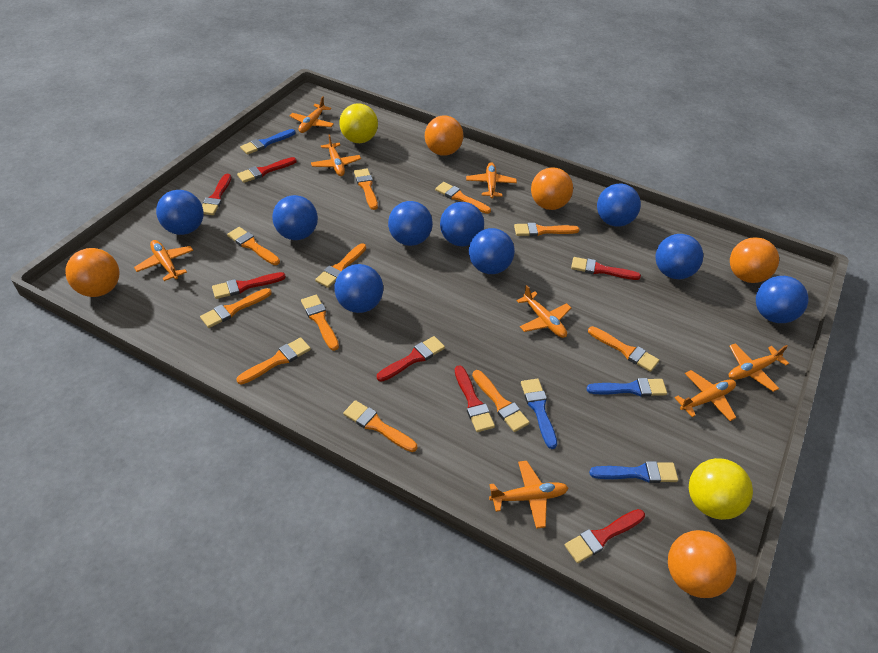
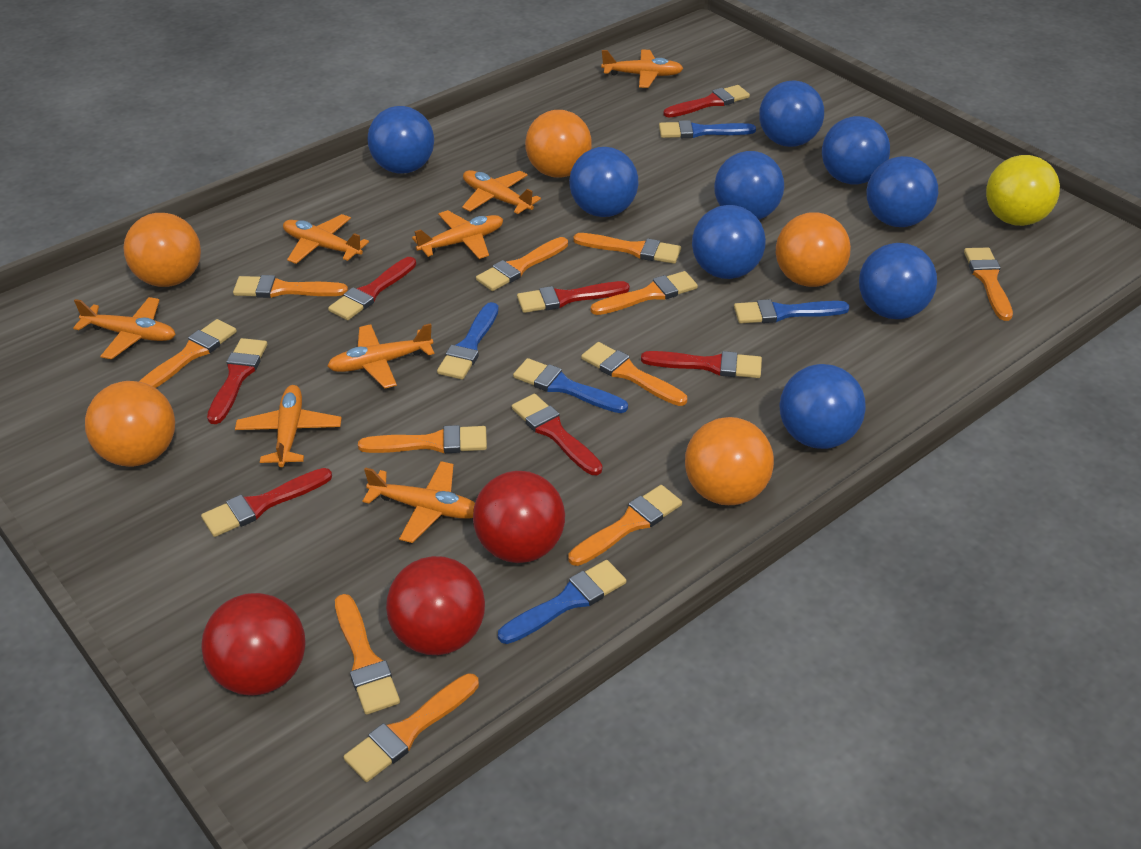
blue brush: 4 -> 5
red ball: 0 -> 3
yellow ball: 2 -> 1

